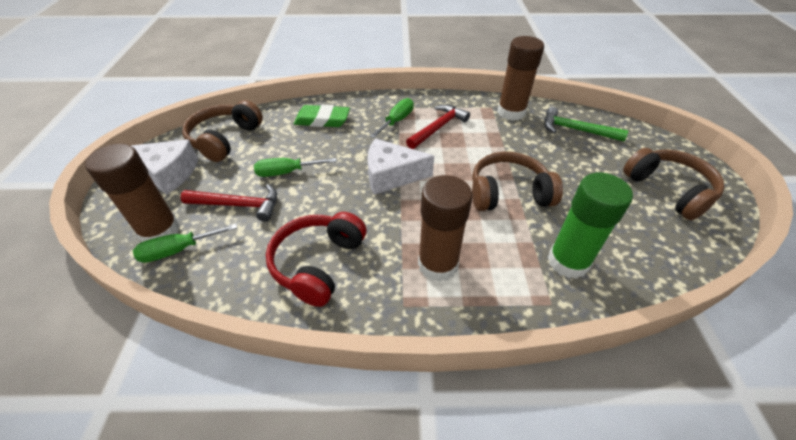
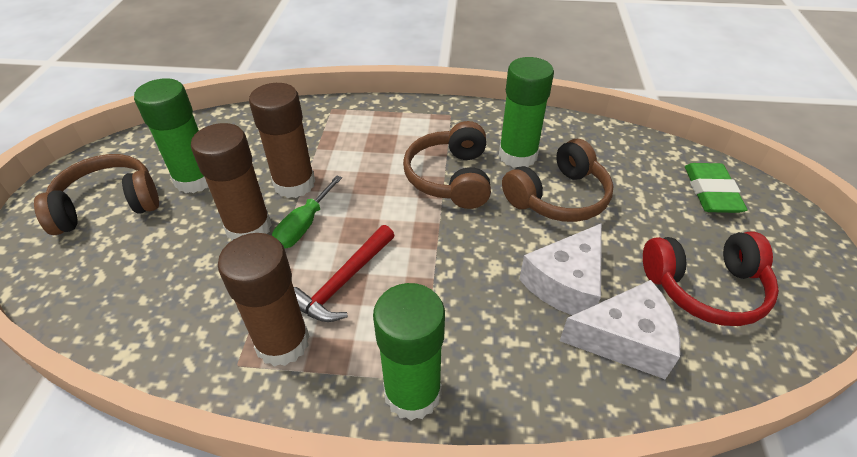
green glue stick: 1 -> 3
green hammer: 1 -> 0
green screwdriver: 3 -> 1
red hammer: 2 -> 1

